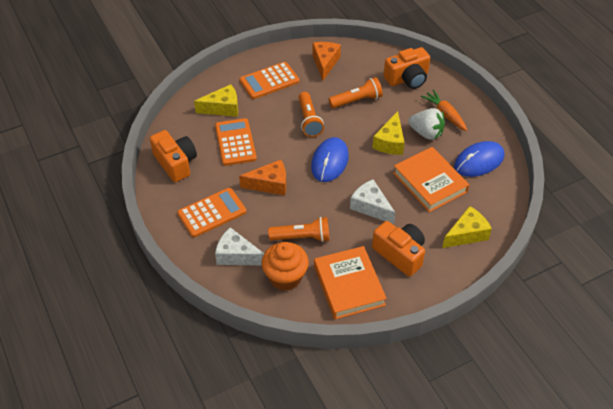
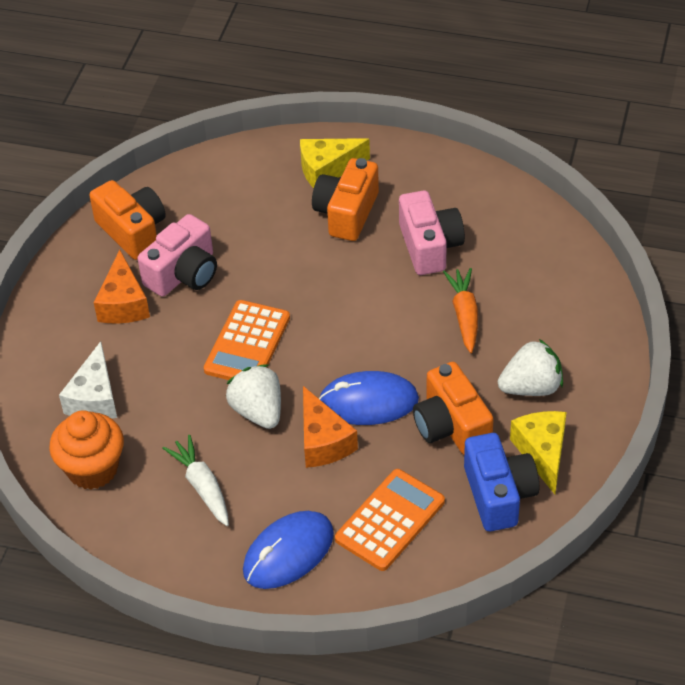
blue camera: 0 -> 1
orange book: 2 -> 0
orange calculator: 3 -> 2
orange flashlight: 3 -> 0
pink camera: 0 -> 2
white carrot: 0 -> 1
white cheese: 2 -> 1
white strawberry: 1 -> 2
yellow cheese: 3 -> 2

